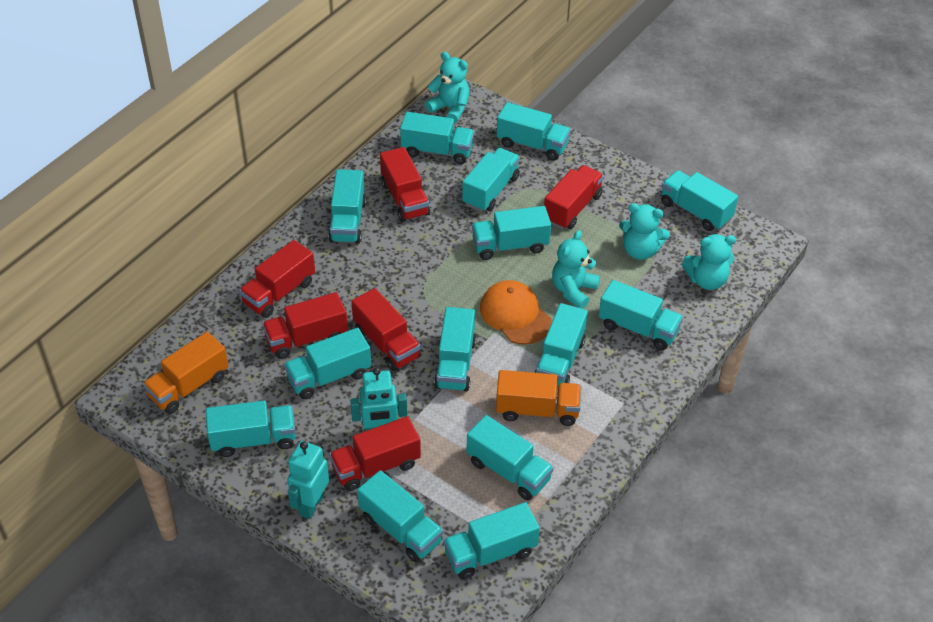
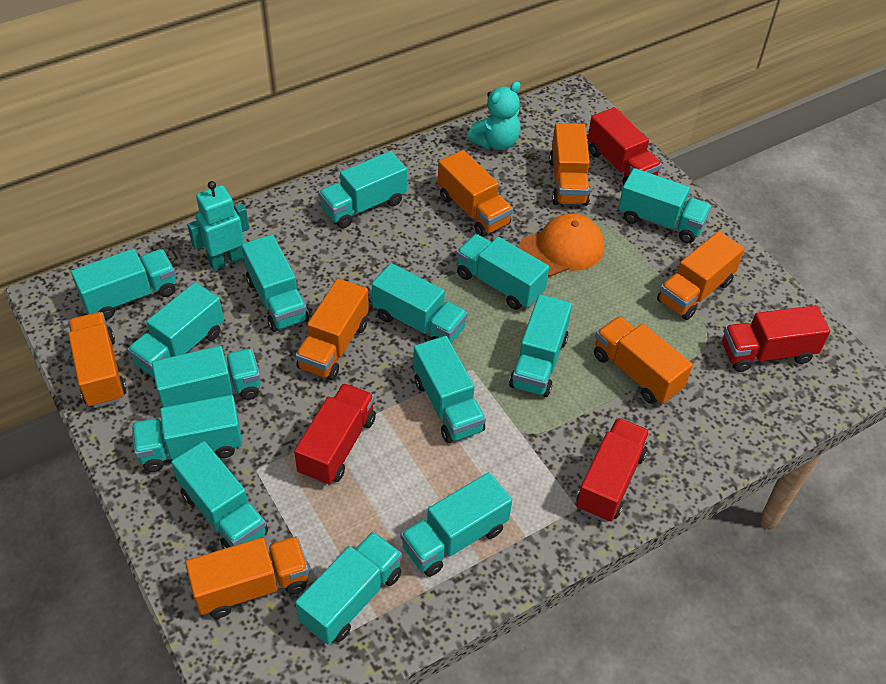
orange truck: 2 -> 7
red truck: 6 -> 4
turquoise robot: 2 -> 1
turquoise teddy bear: 4 -> 1

